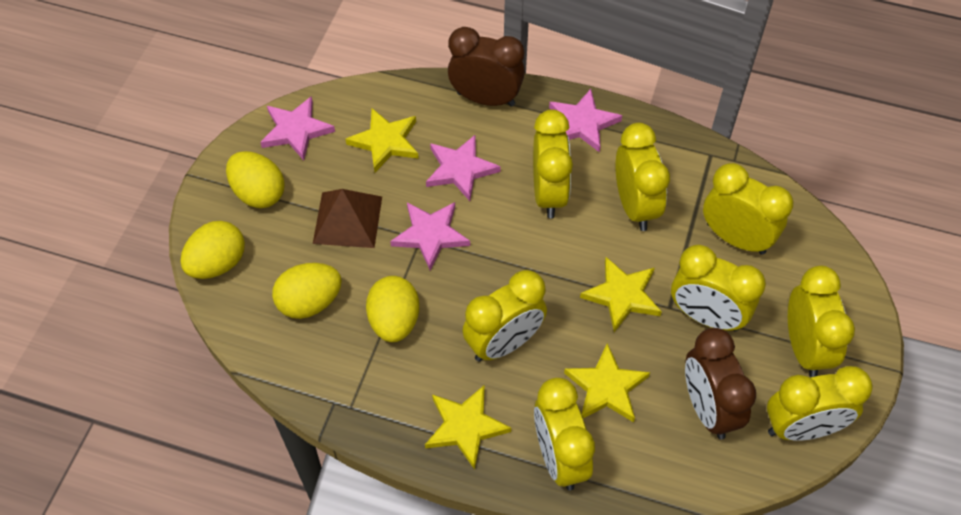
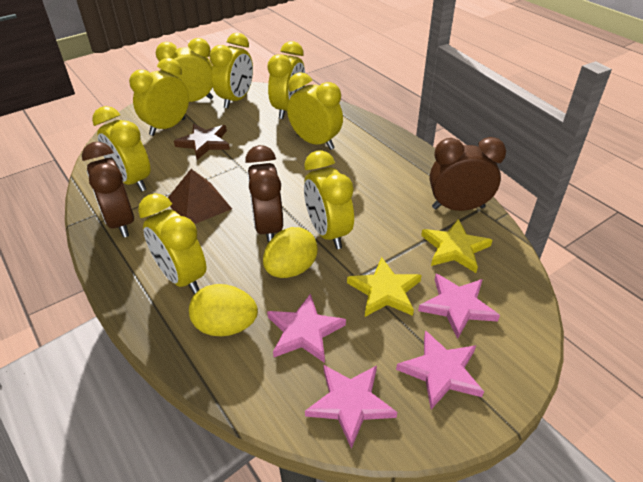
brown clock: 2 -> 3
brown star: 0 -> 1
yellow egg: 4 -> 2
yellow star: 4 -> 2

